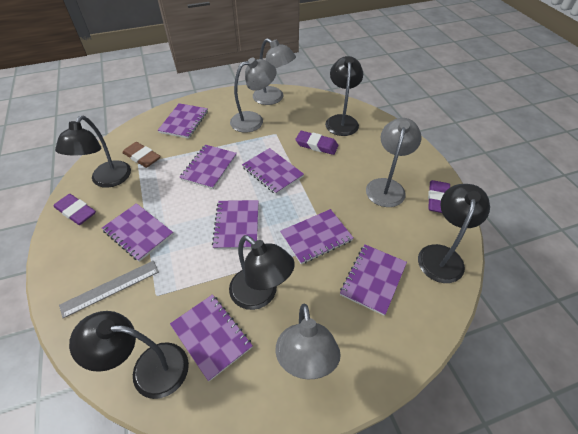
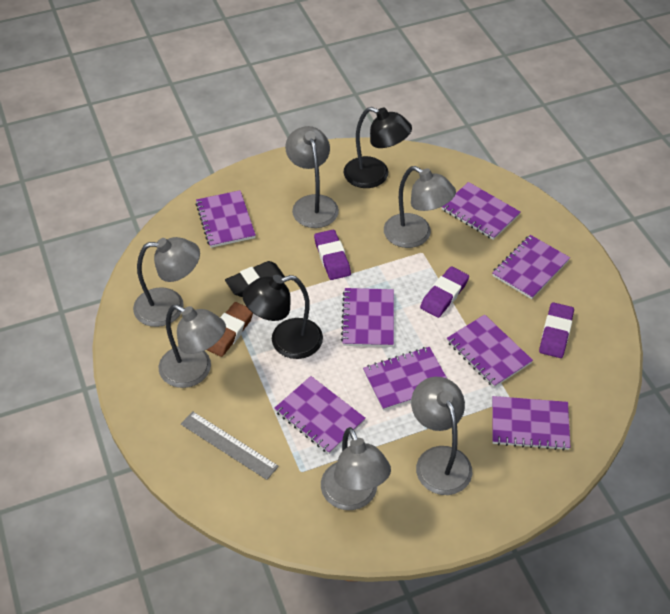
black eraser: 0 -> 1
black lamp: 5 -> 2
grey lamp: 4 -> 6

